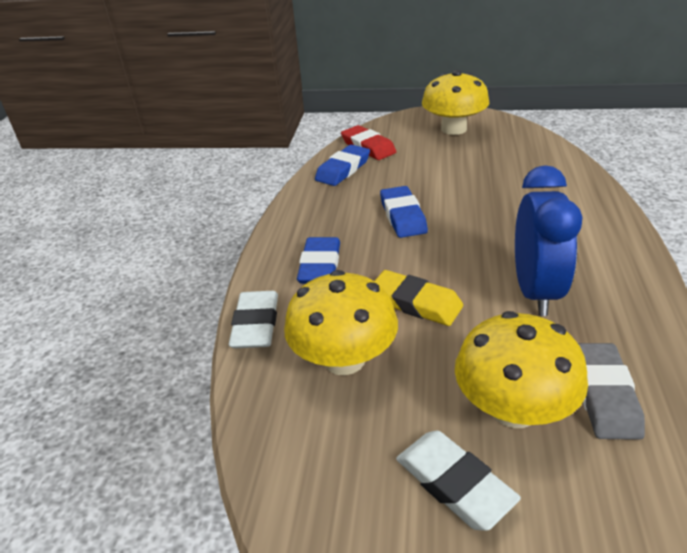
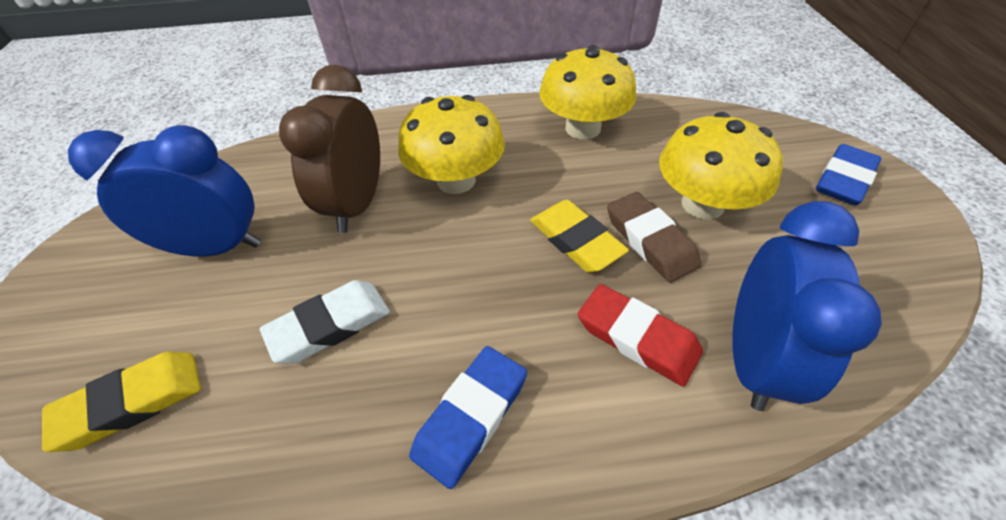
blue clock: 1 -> 2
blue eraser: 3 -> 2
brown clock: 0 -> 1
brown eraser: 0 -> 1
grey eraser: 1 -> 0
white eraser: 2 -> 1
yellow eraser: 1 -> 2

